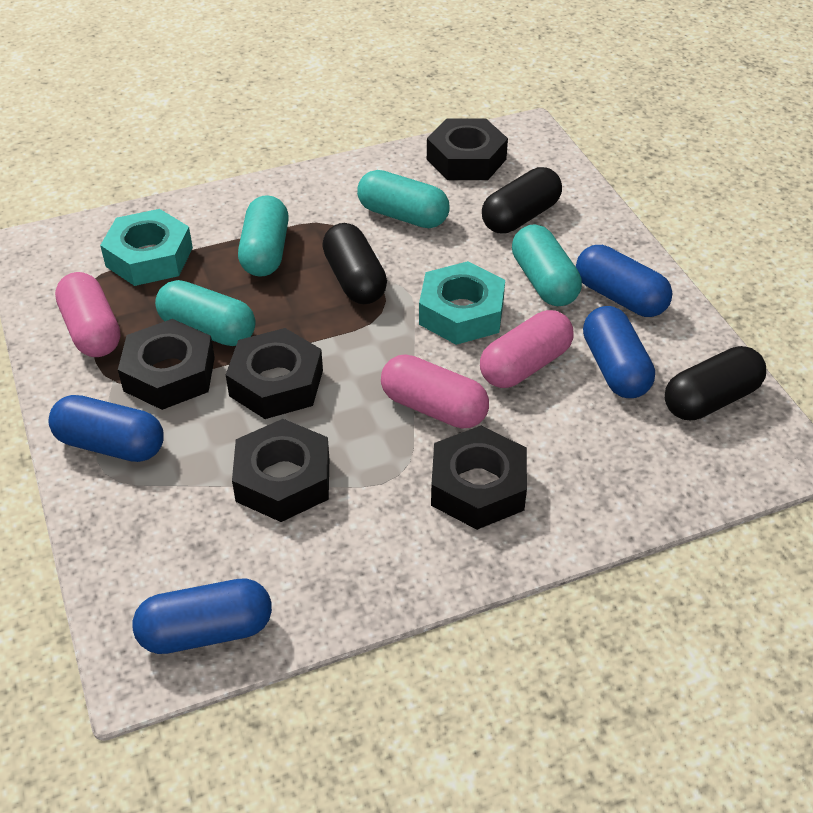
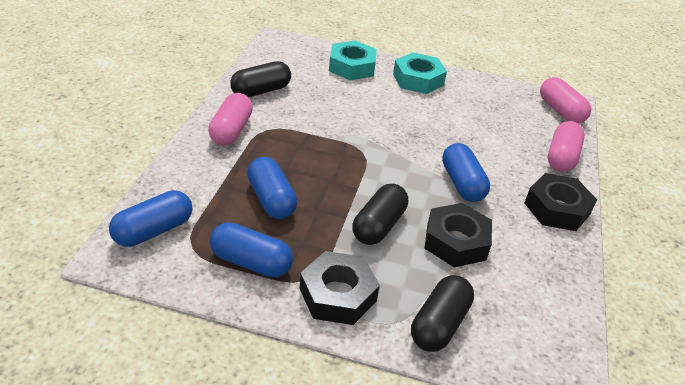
black nut: 5 -> 3
turquoise capsule: 4 -> 0

